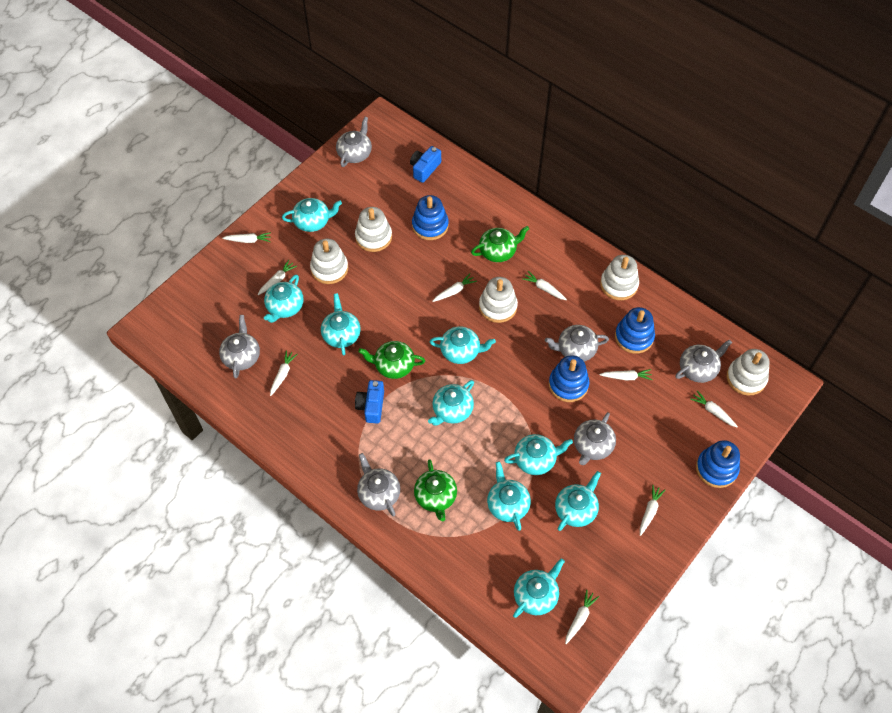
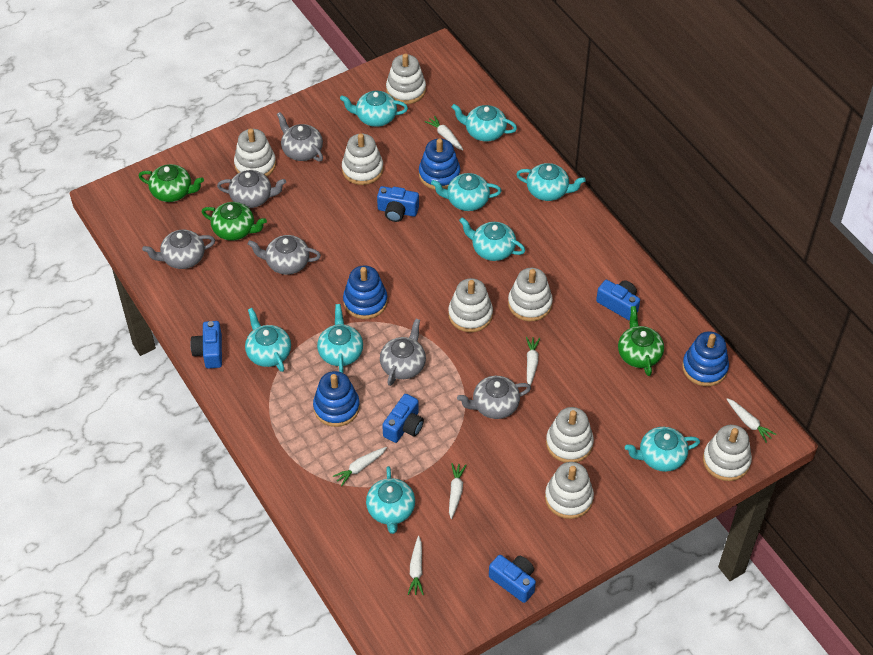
blue camera: 2 -> 5
white carrot: 9 -> 6
white stacking toy: 5 -> 8

